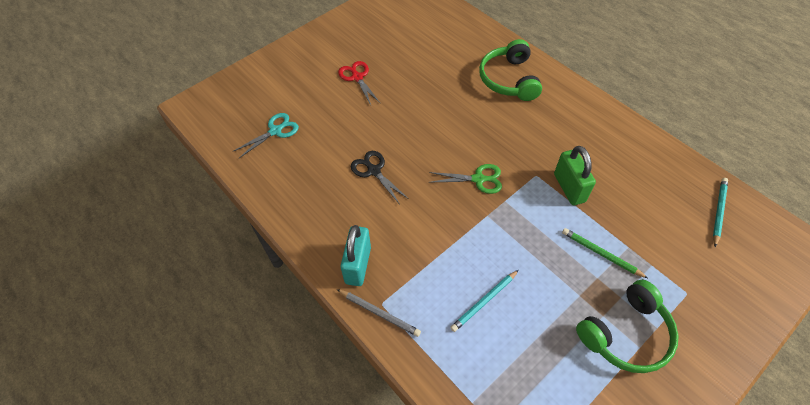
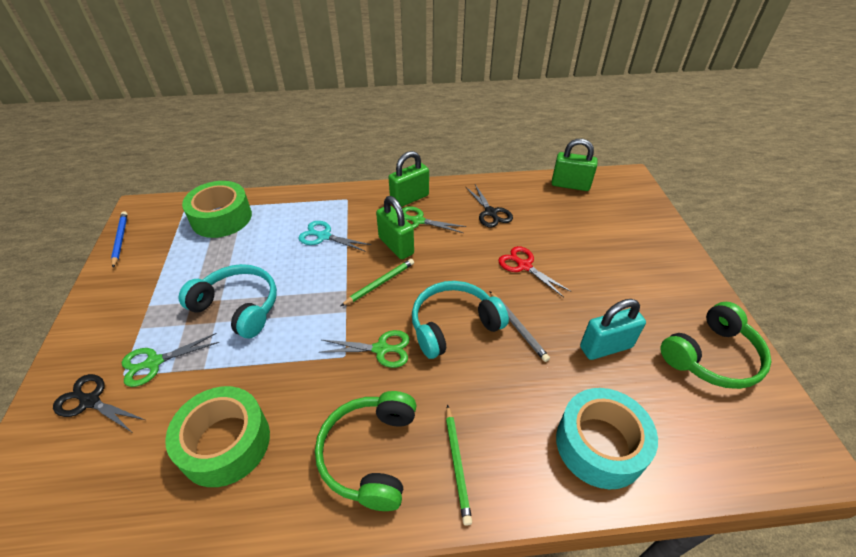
black scissors: 1 -> 2
blue pencil: 0 -> 1
green padlock: 1 -> 3
green pencil: 1 -> 2
green scissors: 1 -> 3
green tape: 0 -> 2
turquoise headphones: 0 -> 2
turquoise pencil: 2 -> 0
turquoise tape: 0 -> 1

